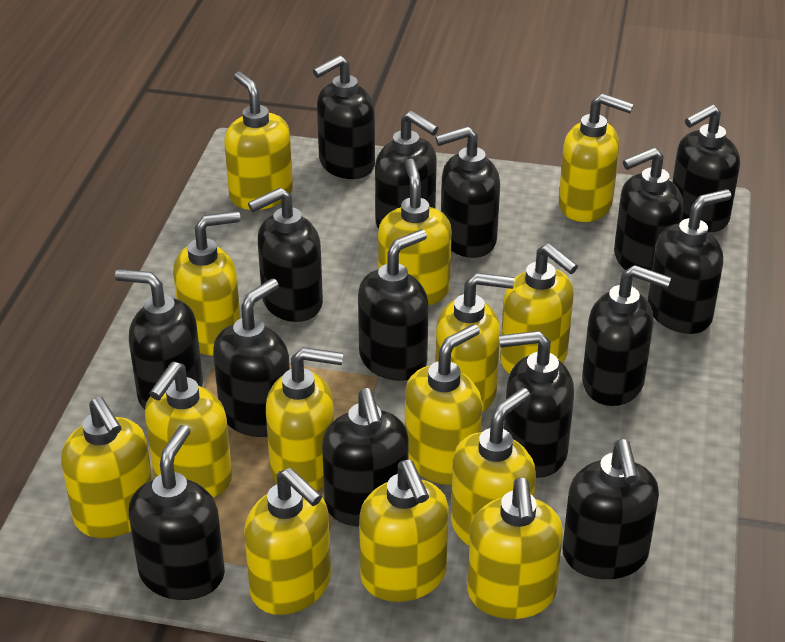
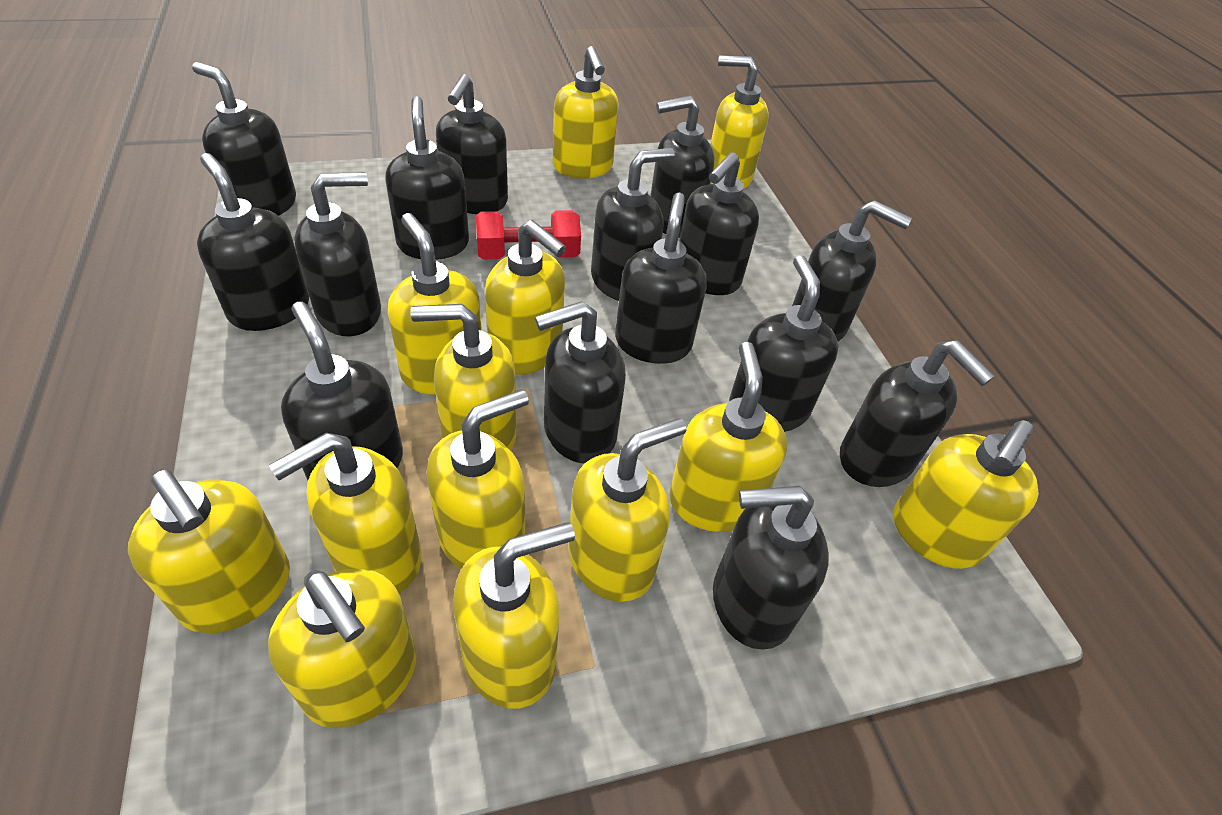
red dumbbell: 0 -> 1
yellow soap dispenser: 14 -> 13

